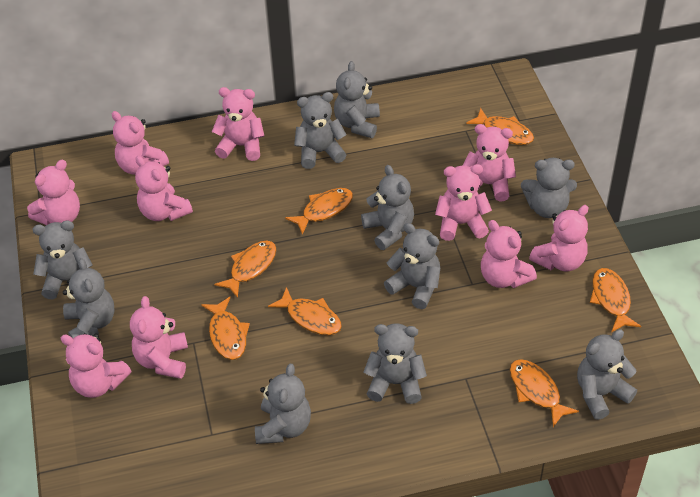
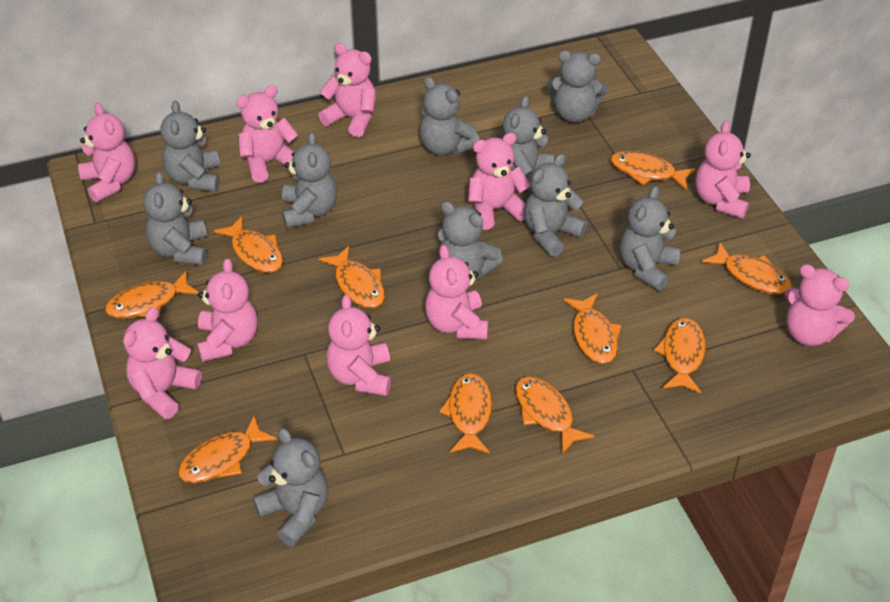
orange fish: 7 -> 10

